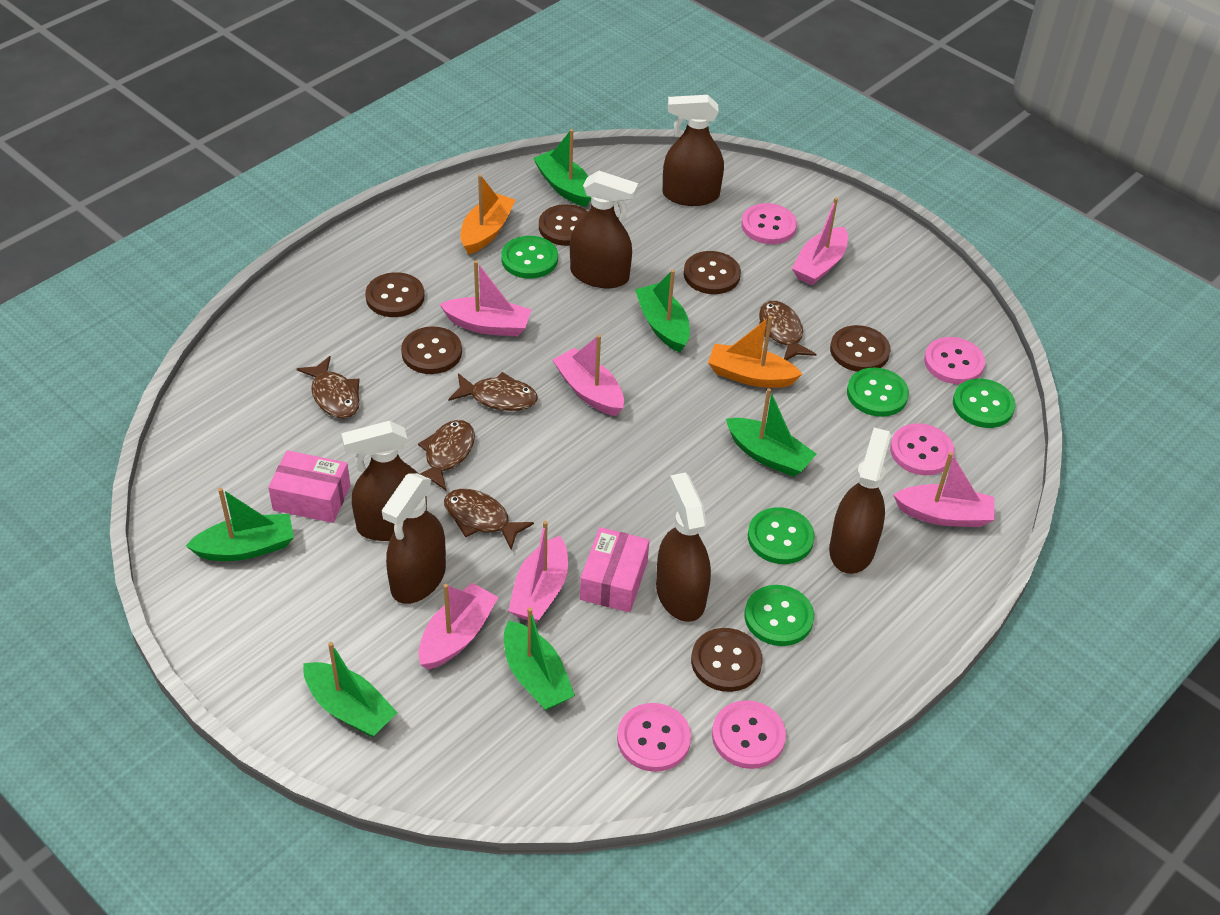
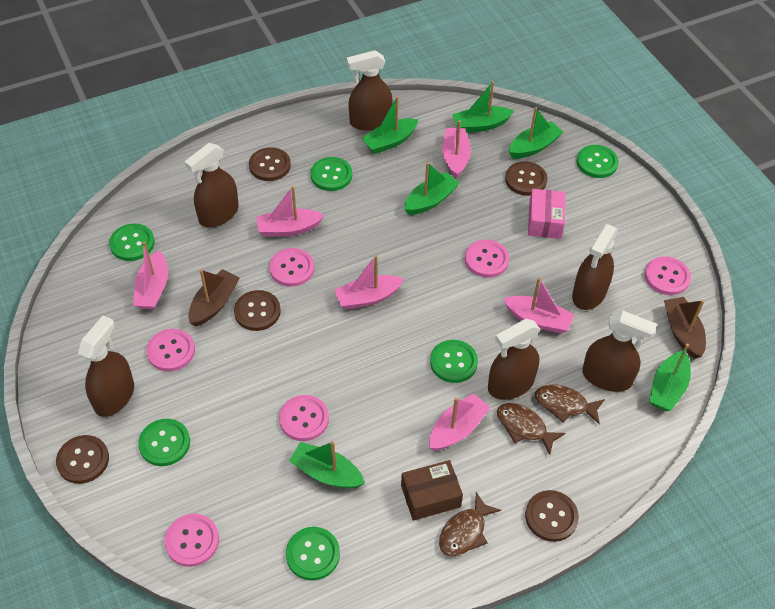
brown boat: 0 -> 2
brown box: 0 -> 1
brown button: 6 -> 5
brown fish: 5 -> 3
green button: 5 -> 6
orange boat: 2 -> 0
pink box: 2 -> 1
pink button: 5 -> 6

